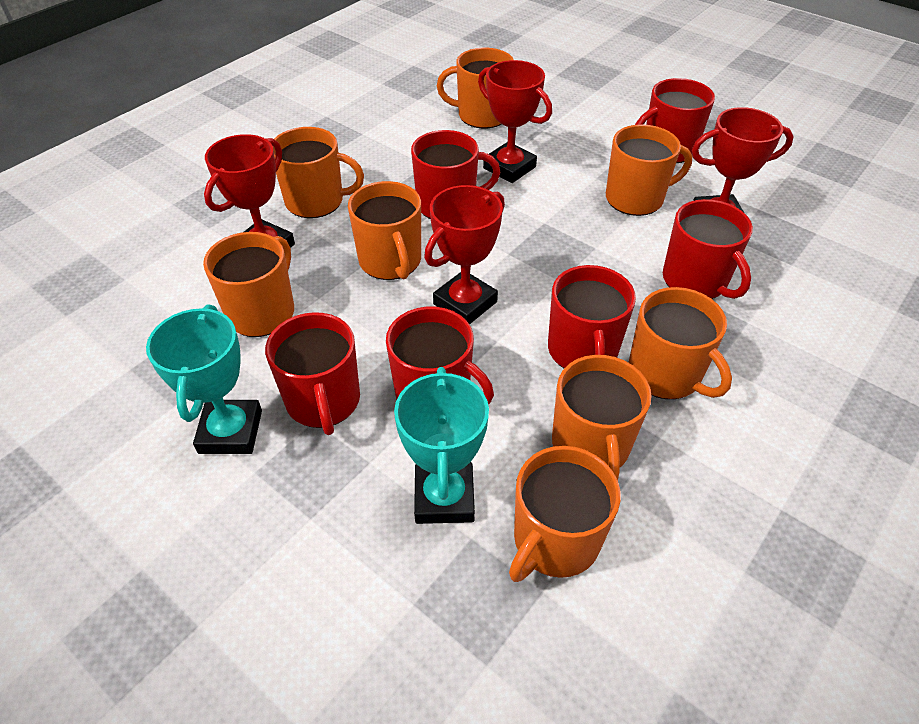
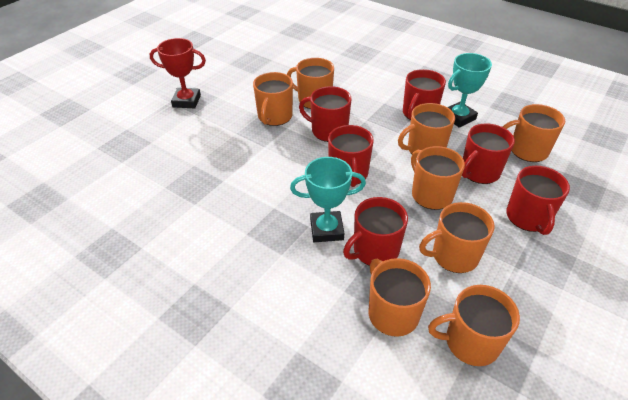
red trophy: 4 -> 1

